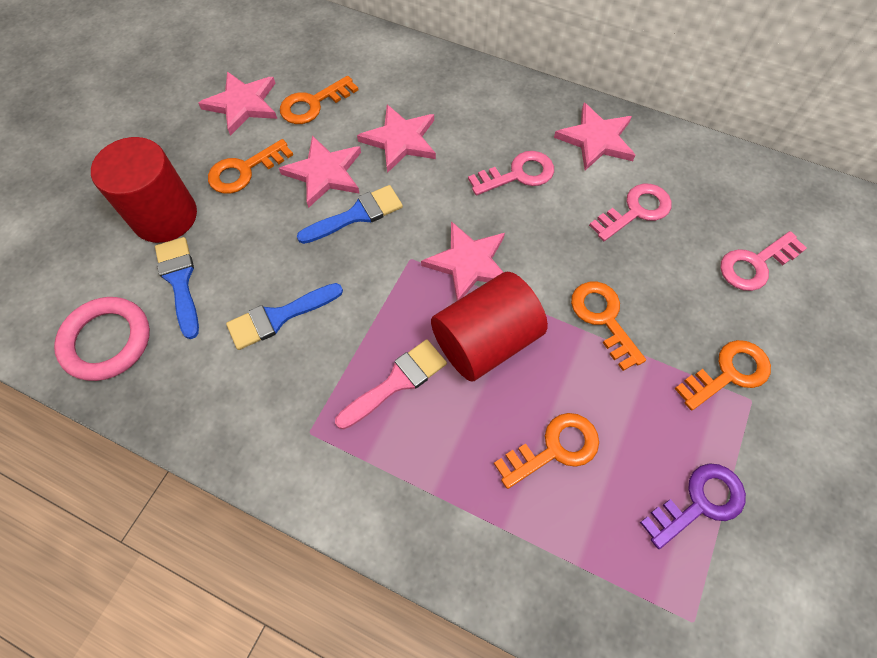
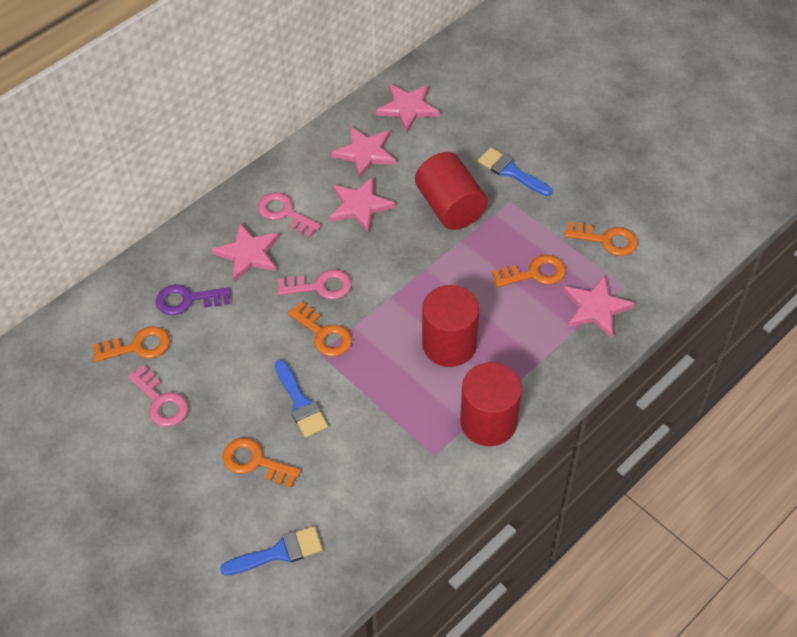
pink brush: 1 -> 0
pink ring: 1 -> 0
red cylinder: 2 -> 3

